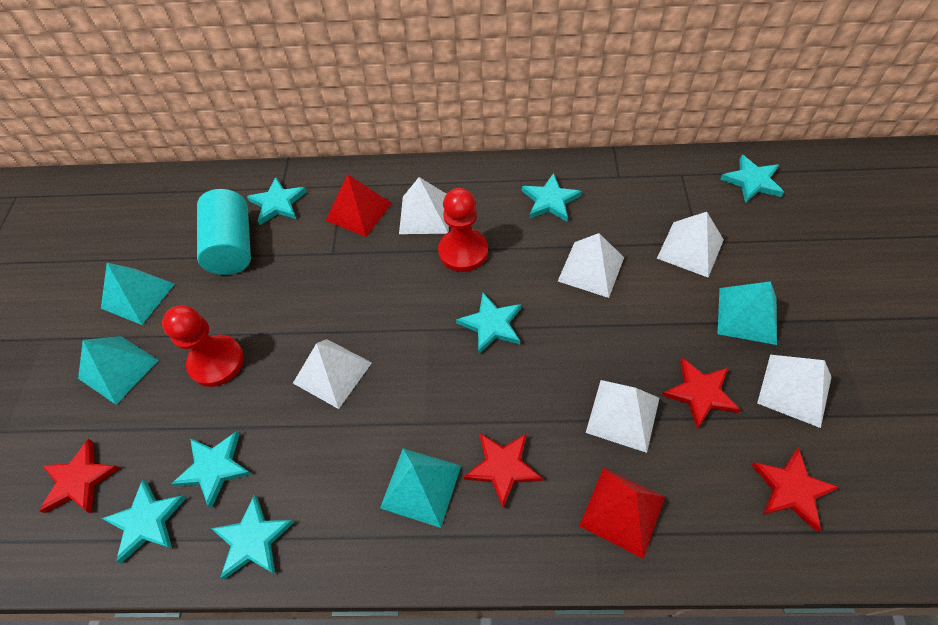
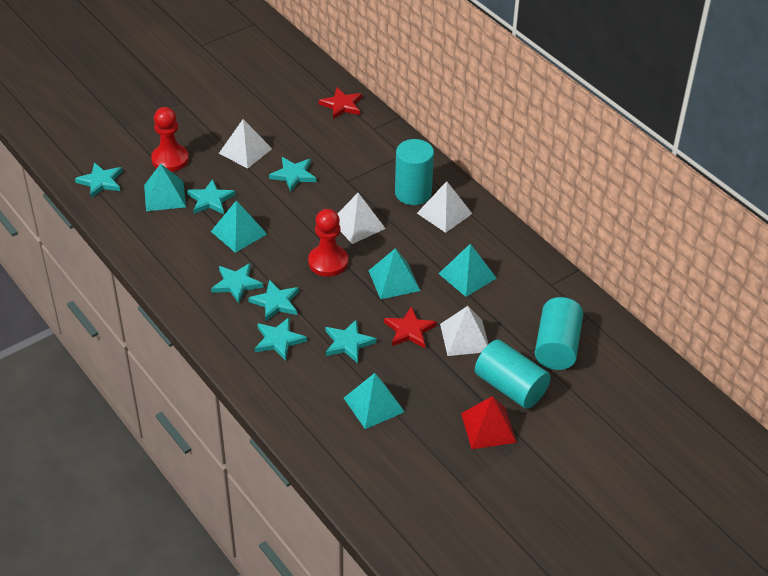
red pyramid: 2 -> 1
red star: 4 -> 2
turquoise cylinder: 1 -> 3
turquoise pyramid: 4 -> 5
white pyramid: 6 -> 4

